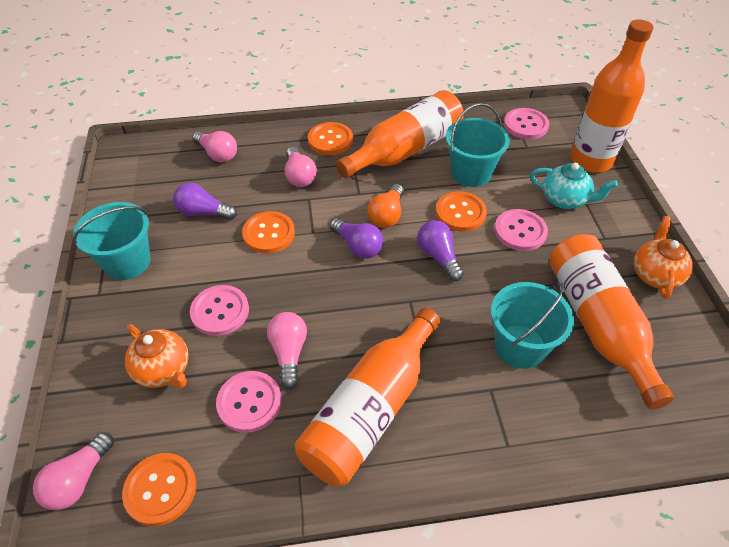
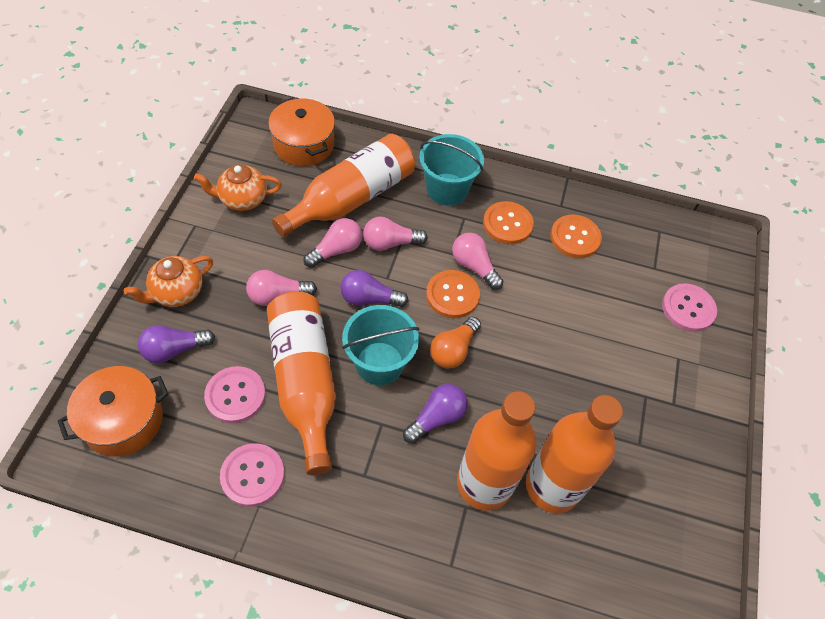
orange button: 4 -> 3
orange pot: 0 -> 2
pink button: 4 -> 3
turquoise bucket: 3 -> 2
turquoise teapot: 1 -> 0

